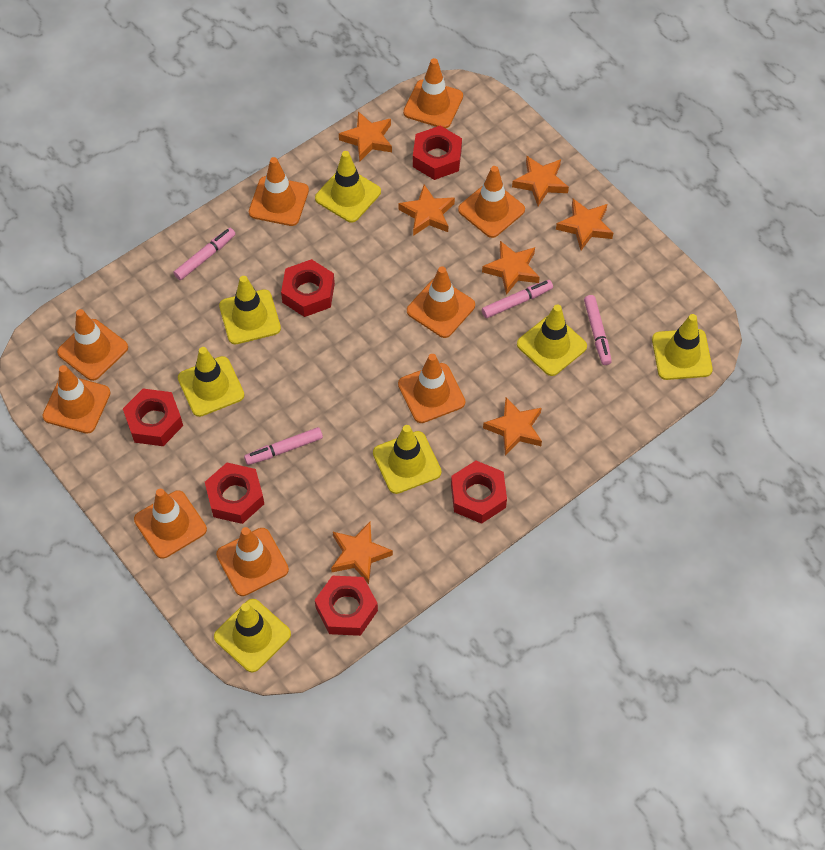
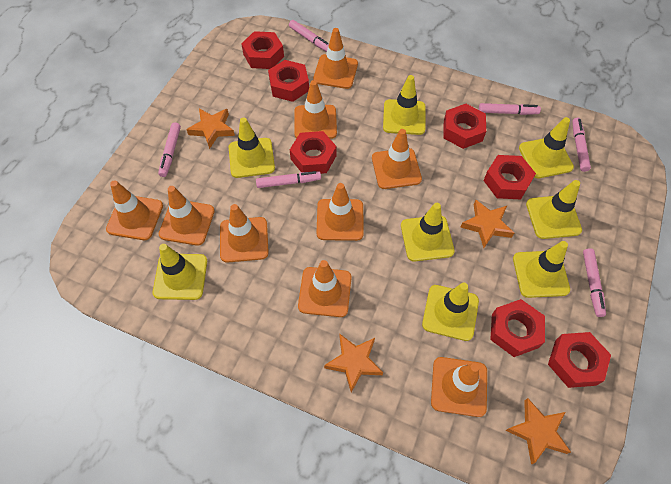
orange star: 7 -> 4
pink marker: 4 -> 6
red nut: 6 -> 7
yellow traffic cone: 7 -> 8

